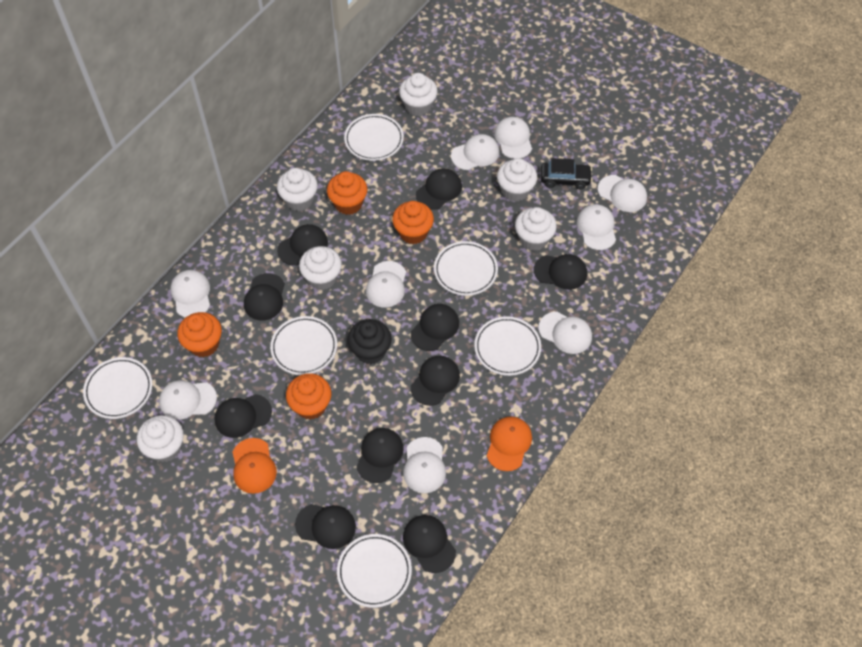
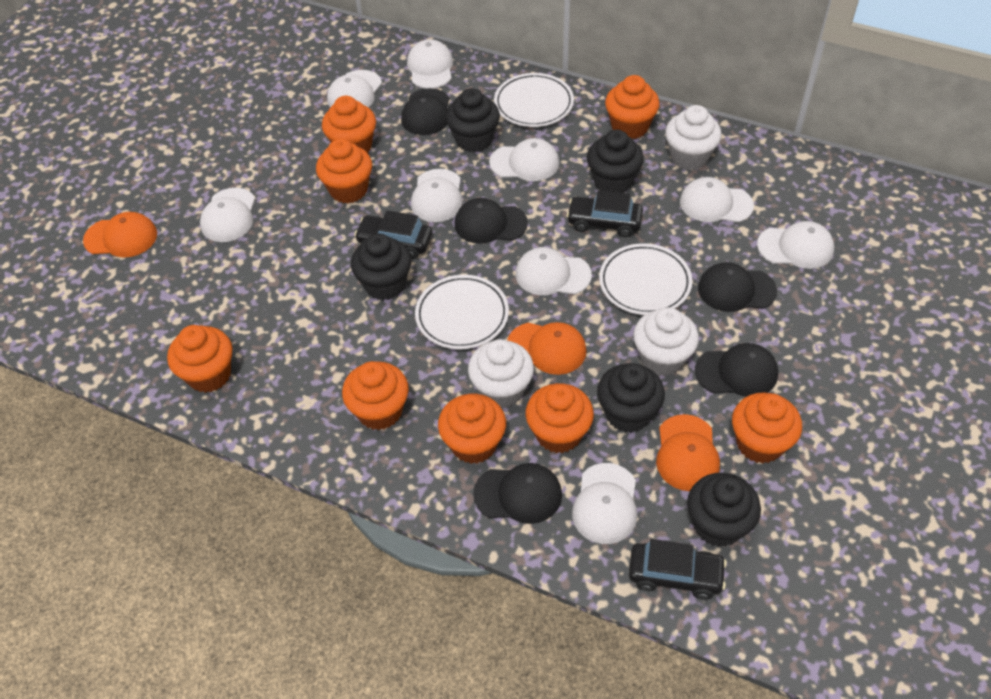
black cap: 10 -> 5
black car: 1 -> 3
black cupcake: 1 -> 5
orange cap: 2 -> 3
orange cupcake: 4 -> 8
white cupcake: 6 -> 3
white plate: 6 -> 3

